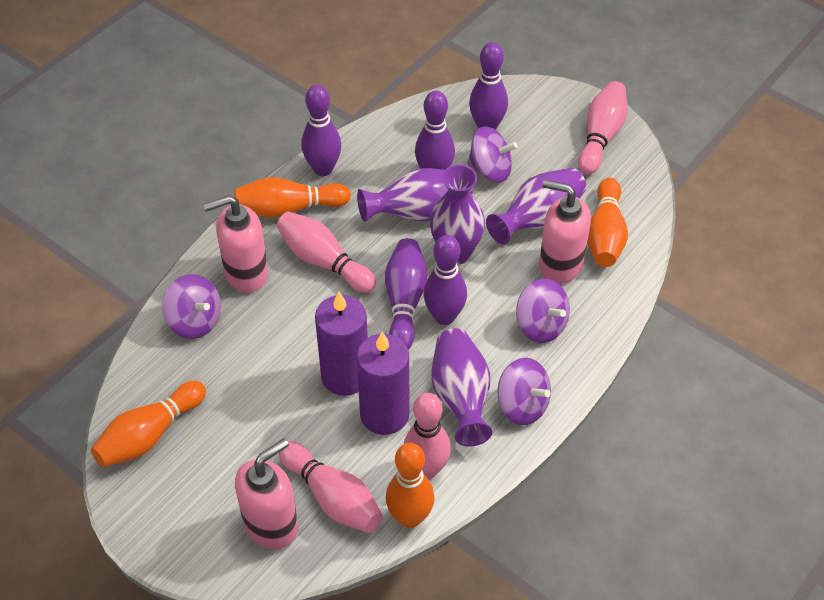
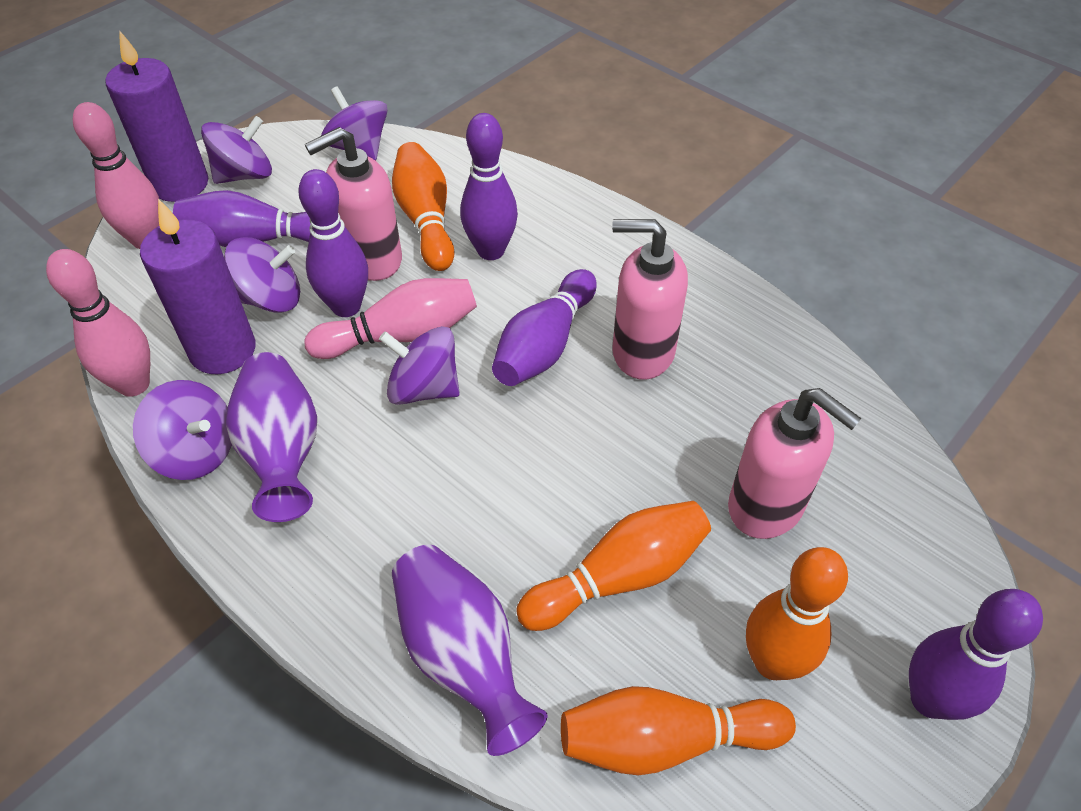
pink bowling pin: 4 -> 3
purple spinning top: 4 -> 5
purple vase: 4 -> 2

